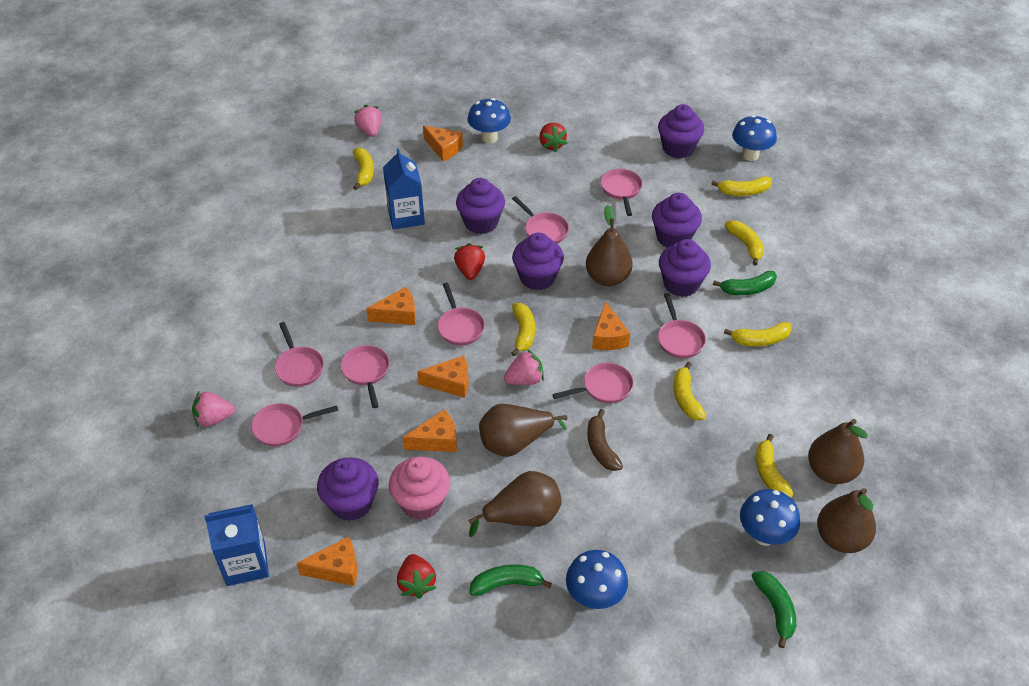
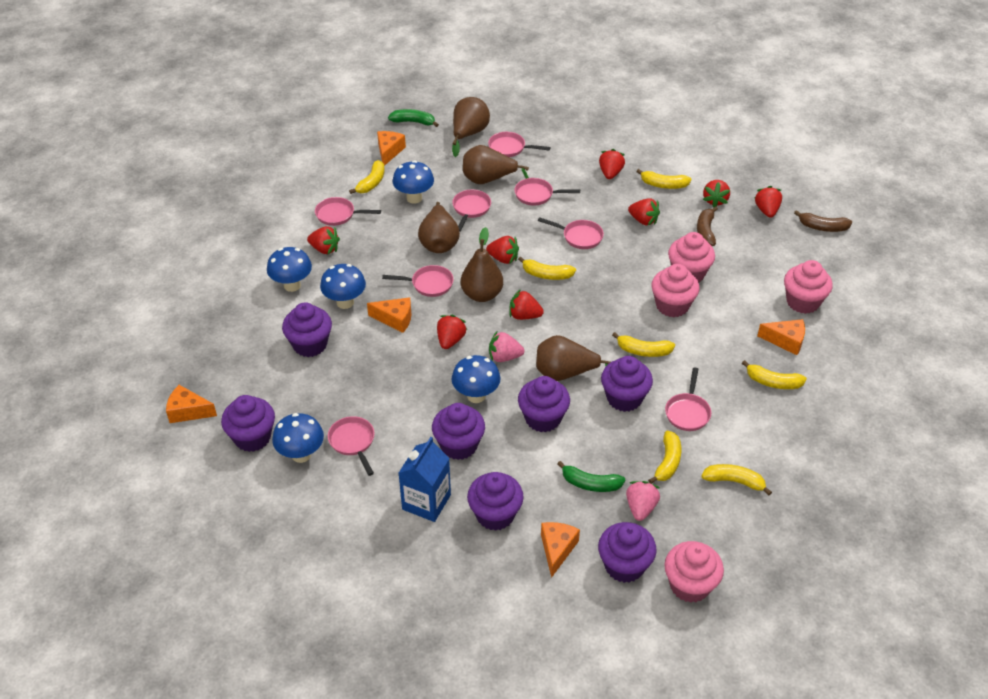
blue carton: 2 -> 1
blue mushroom: 4 -> 5
brown banana: 1 -> 2
green banana: 3 -> 2
orange cheese: 6 -> 5
pink cupcake: 1 -> 4
pink strawberry: 3 -> 2
purple cupcake: 6 -> 7
red strawberry: 3 -> 8

